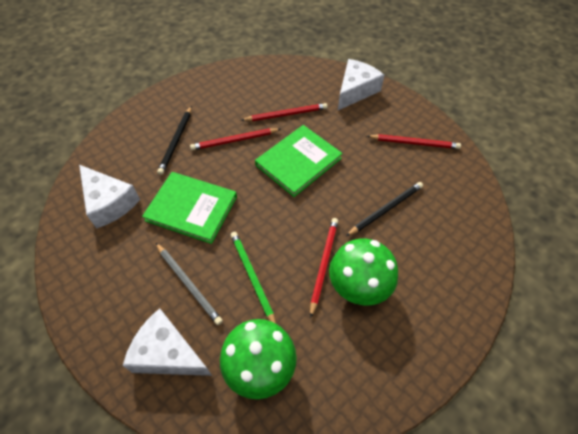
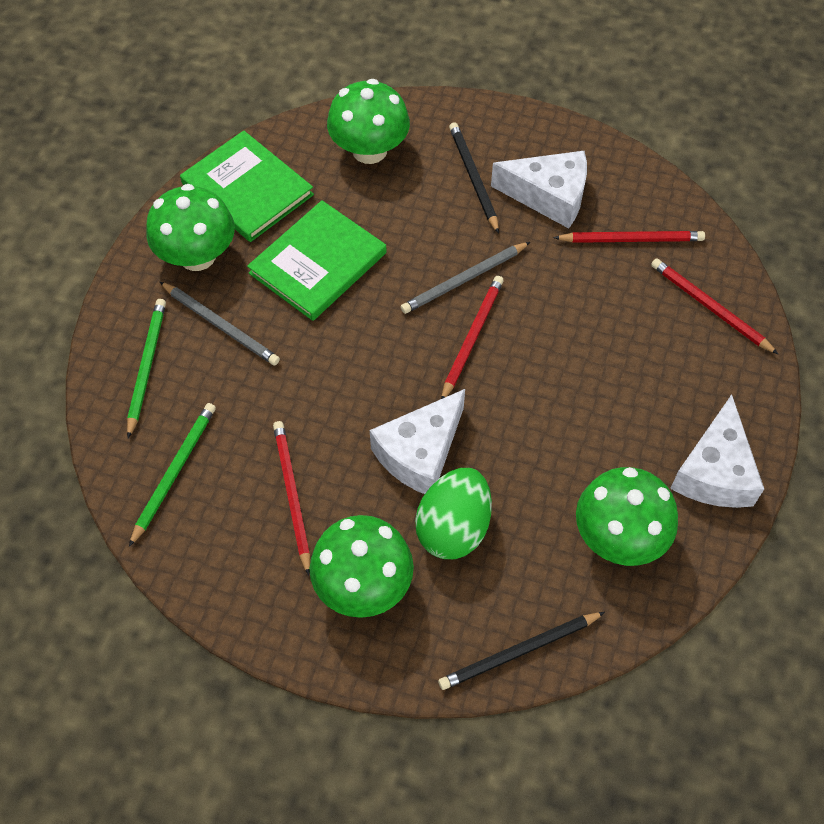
green egg: 0 -> 1
green mushroom: 2 -> 4
green pencil: 1 -> 2
grey pencil: 1 -> 2

